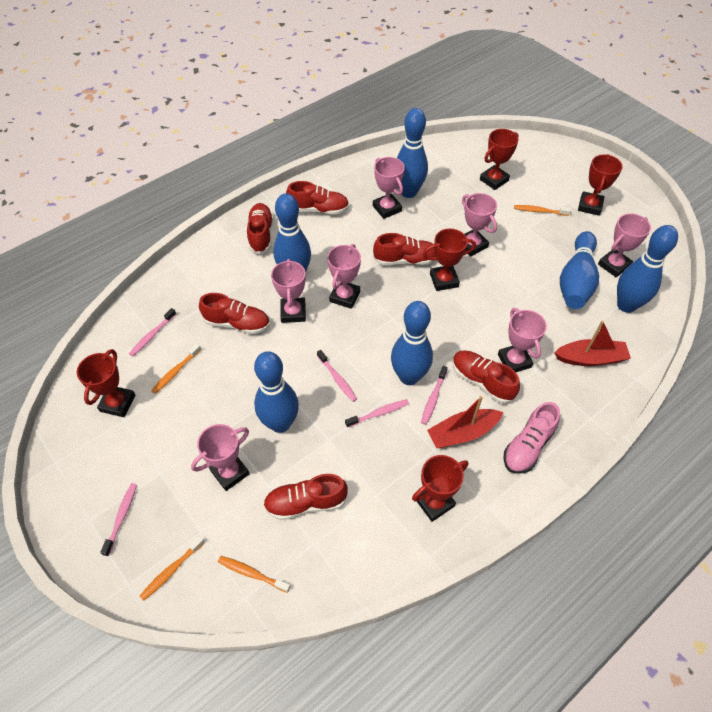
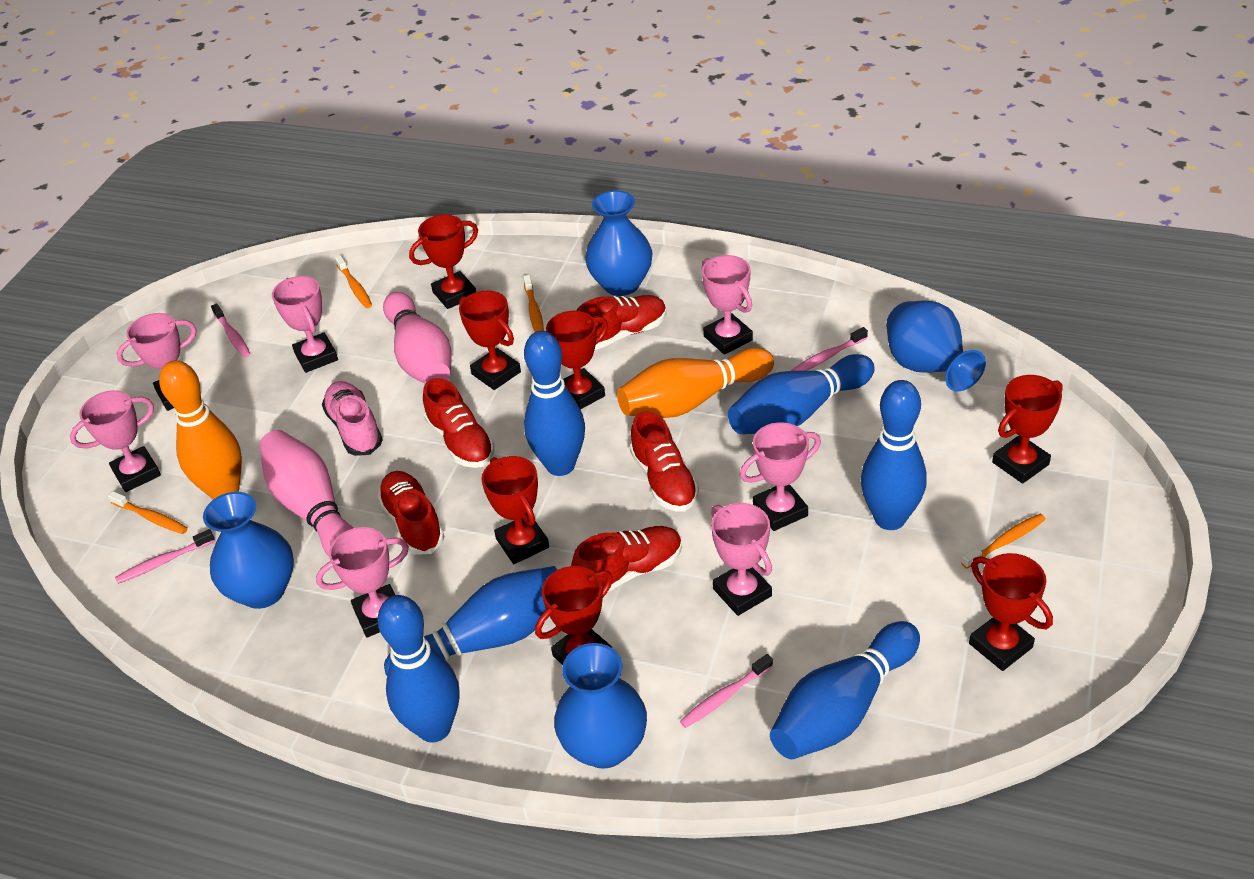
blue vase: 0 -> 4
orange bowling pin: 0 -> 2
pink bowling pin: 0 -> 2
pink toothbrush: 5 -> 4
red boat: 2 -> 0
red shoe: 6 -> 5
red trophy: 5 -> 7

